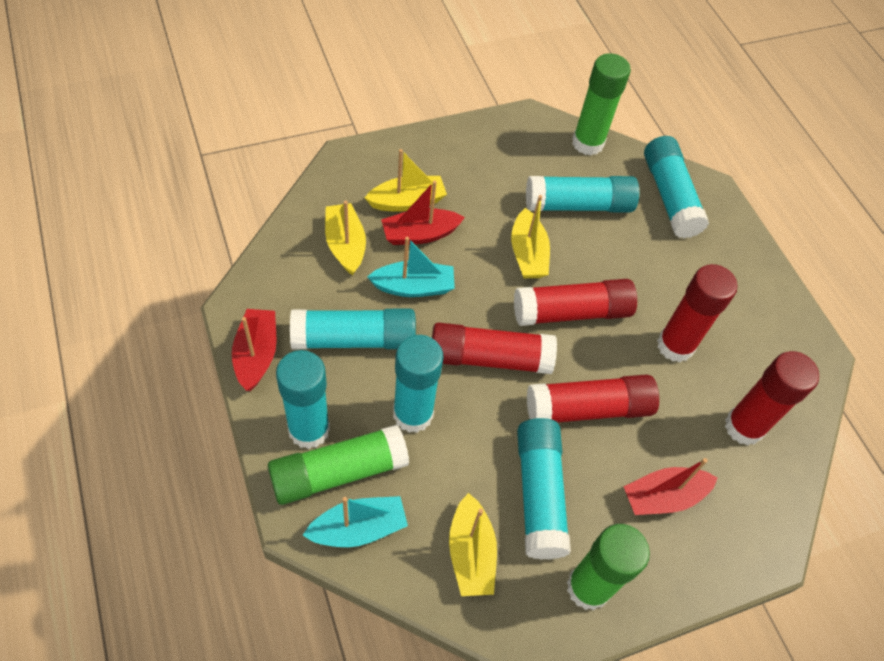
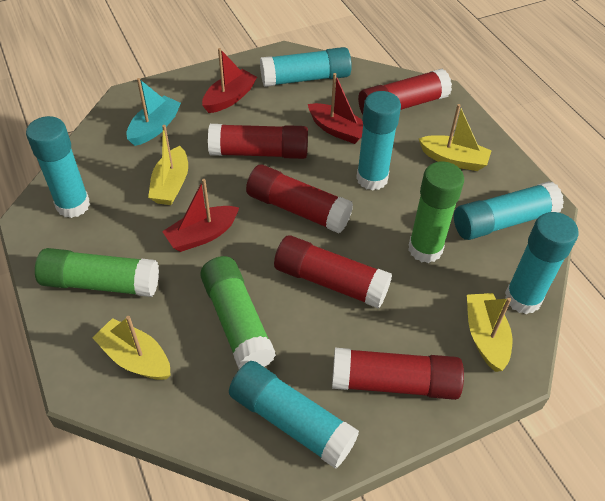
turquoise boat: 2 -> 1

